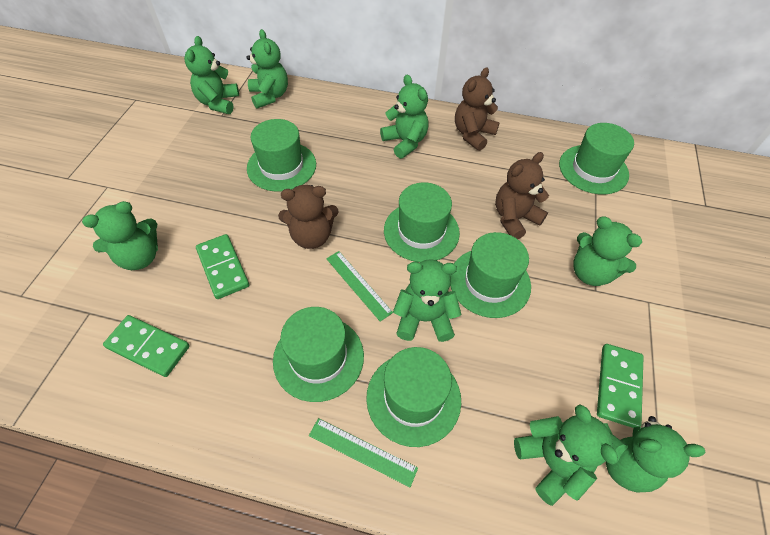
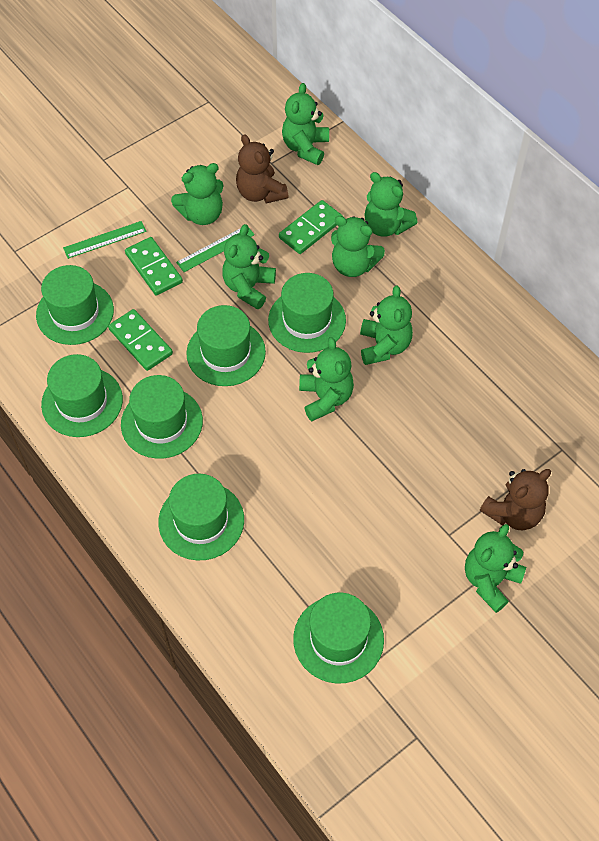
brown teddy bear: 3 -> 2
green hat: 6 -> 7

